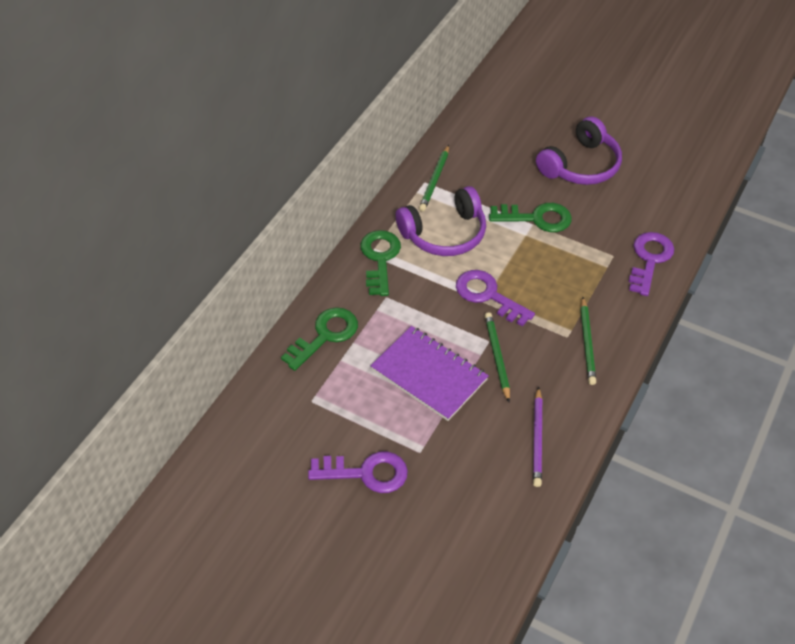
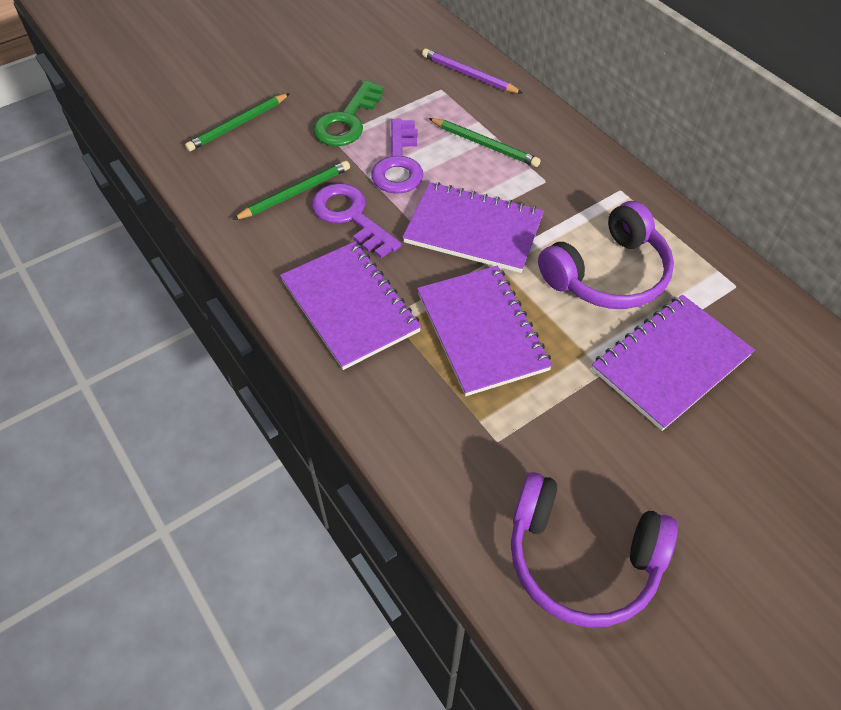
green key: 3 -> 1
purple key: 3 -> 2
purple notebook: 1 -> 4

